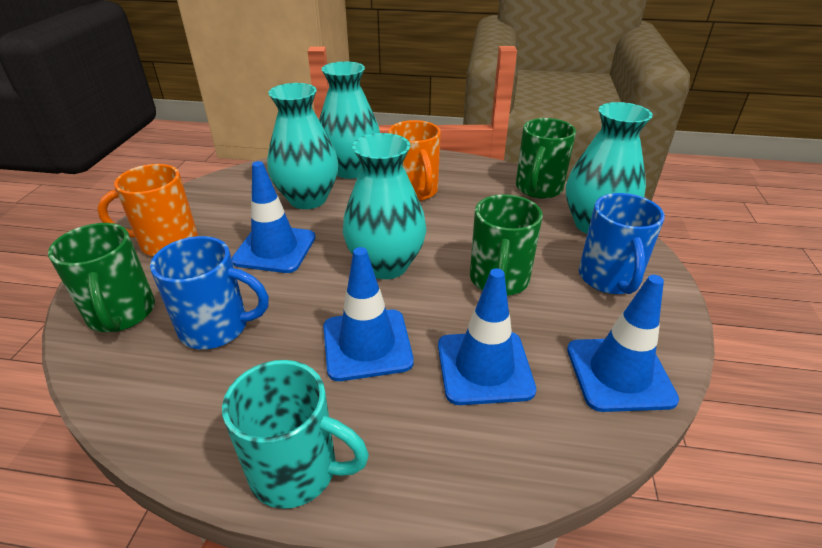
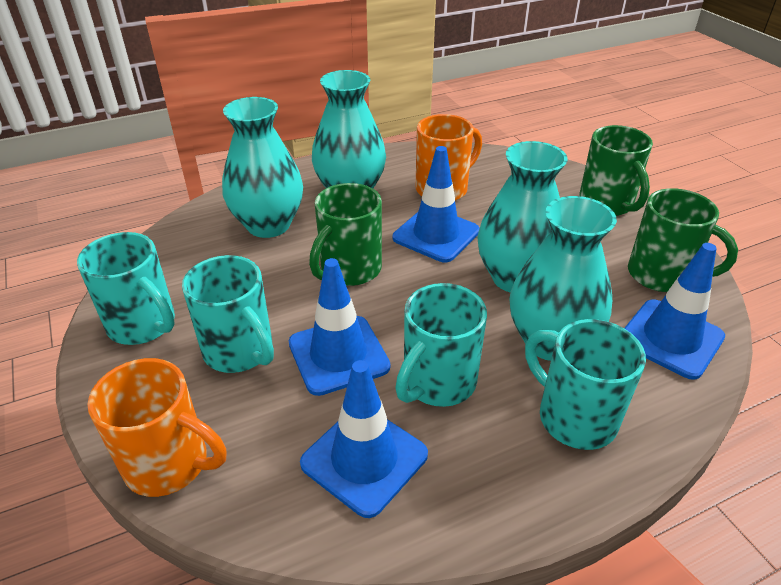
blue mug: 2 -> 0
turquoise mug: 1 -> 4

